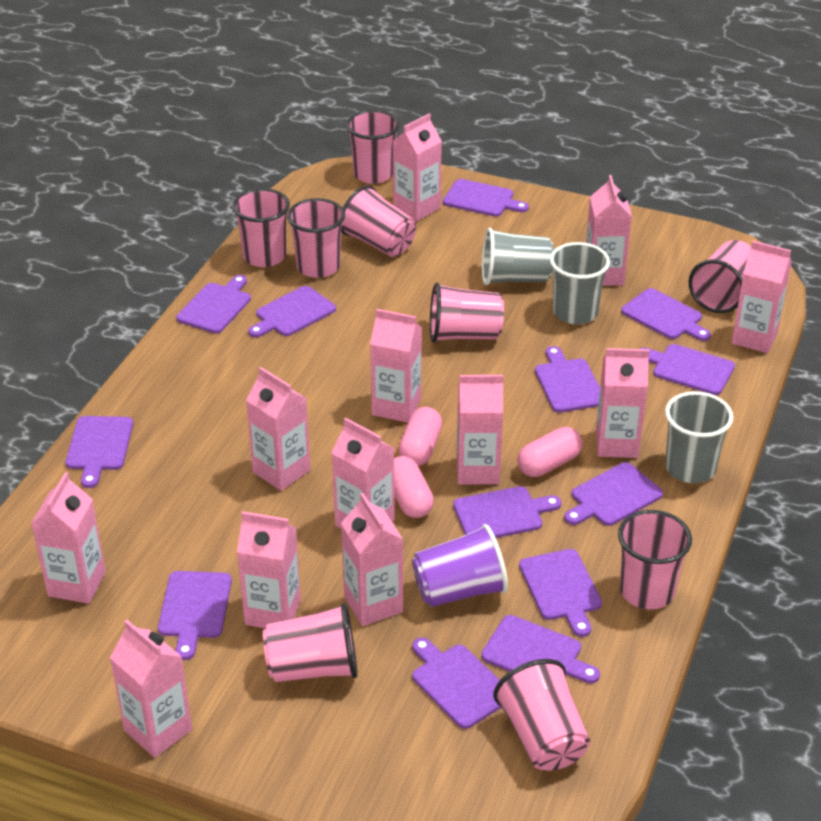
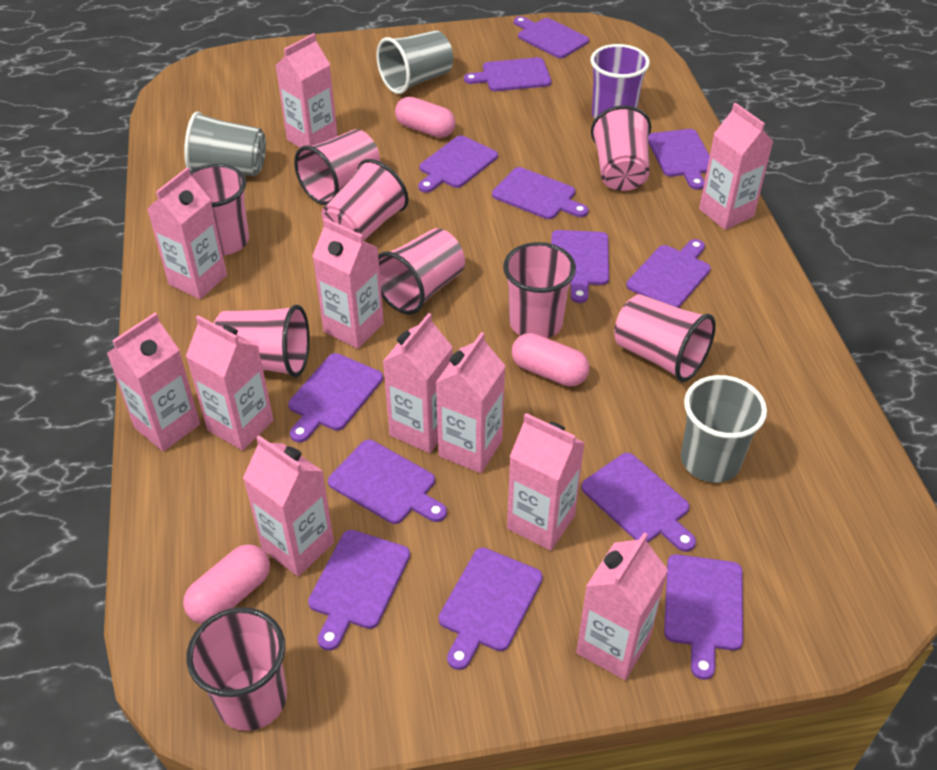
pink carton: 12 -> 11

